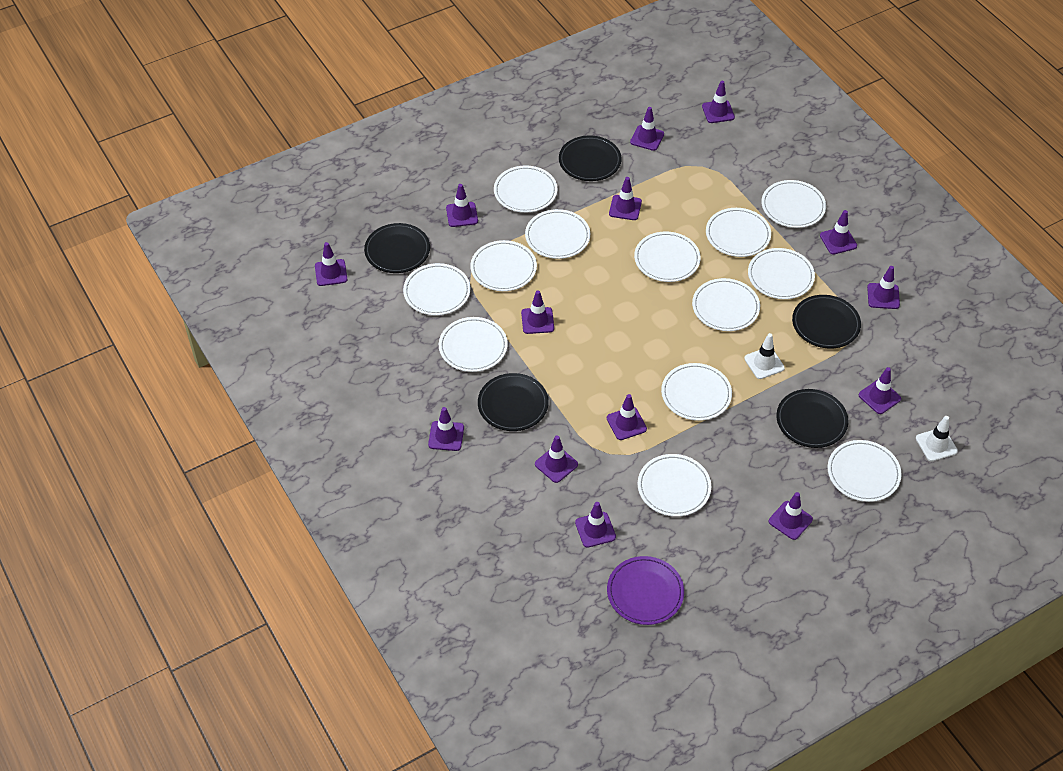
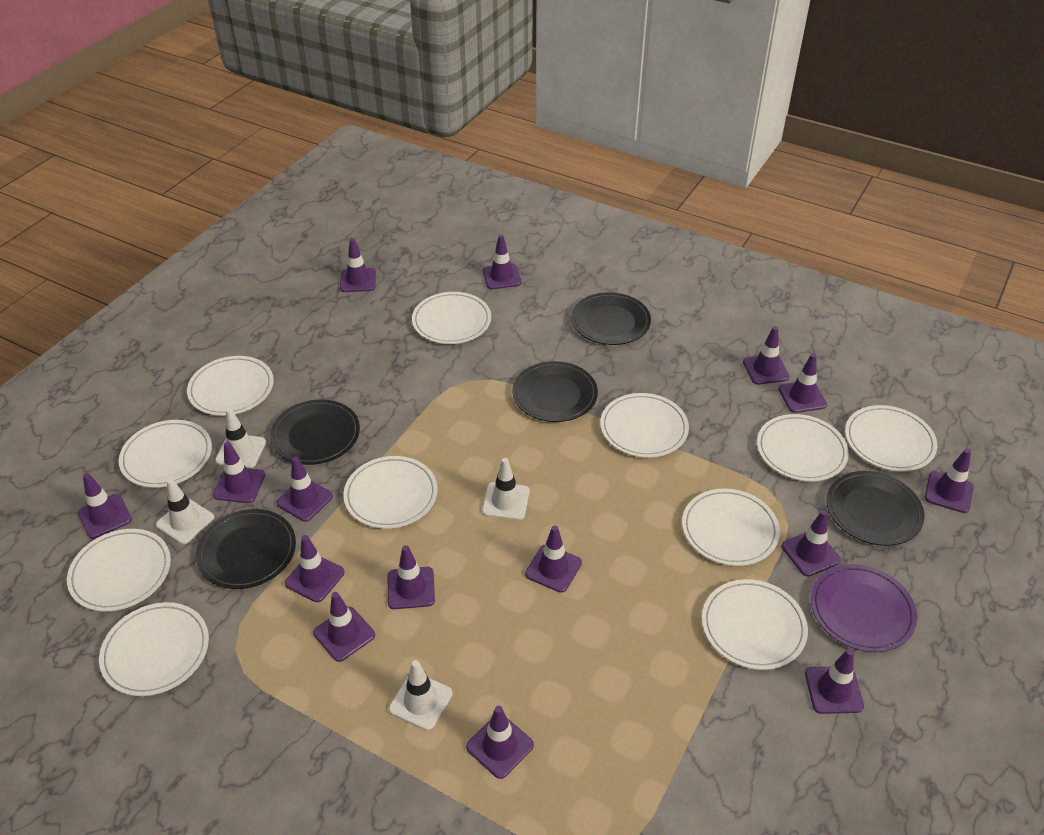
purple traffic cone: 14 -> 15
white plate: 13 -> 11
white traffic cone: 2 -> 4

